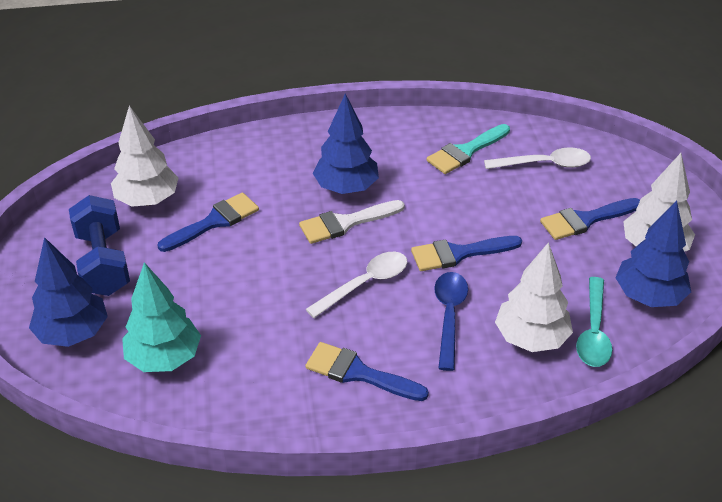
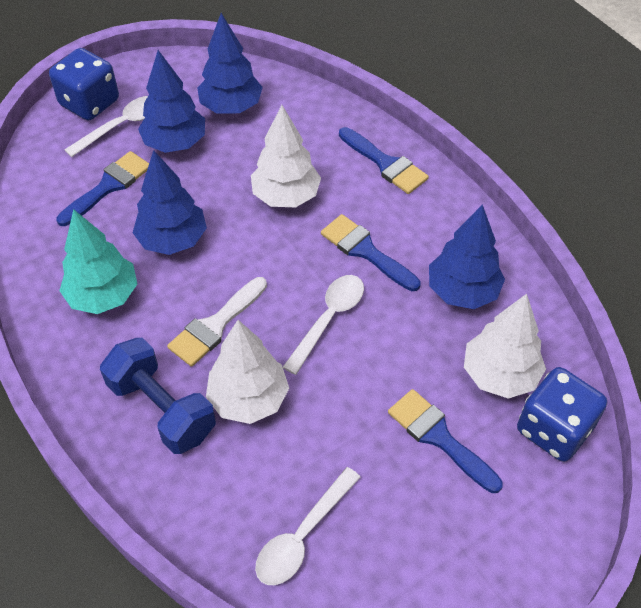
blue dice: 0 -> 2
blue spoon: 1 -> 0
blue tree: 3 -> 4
turquoise brush: 1 -> 0
turquoise spoon: 1 -> 0
white spoon: 2 -> 3

